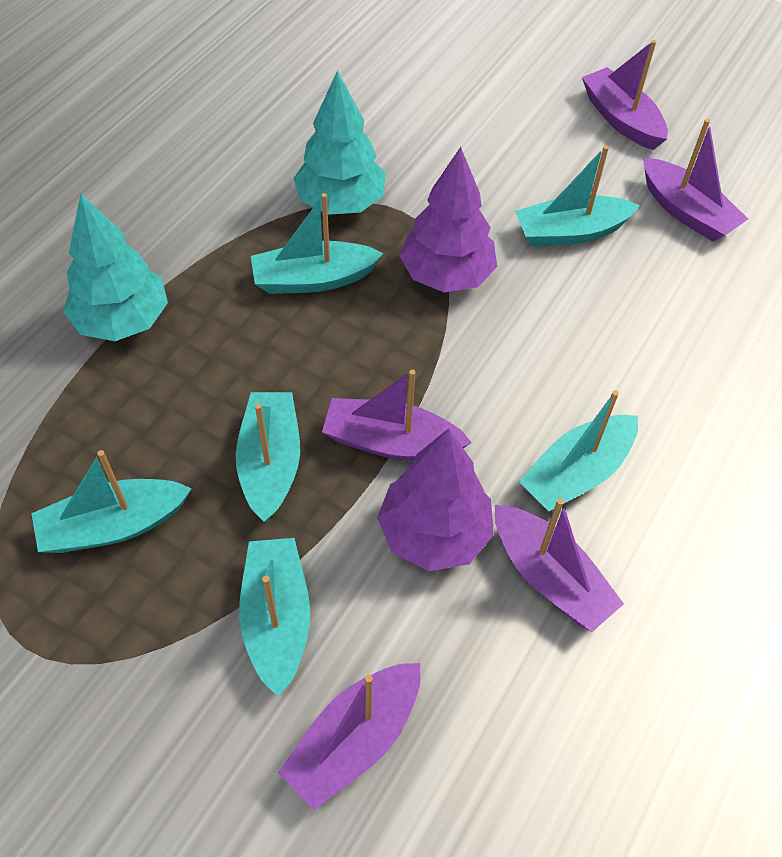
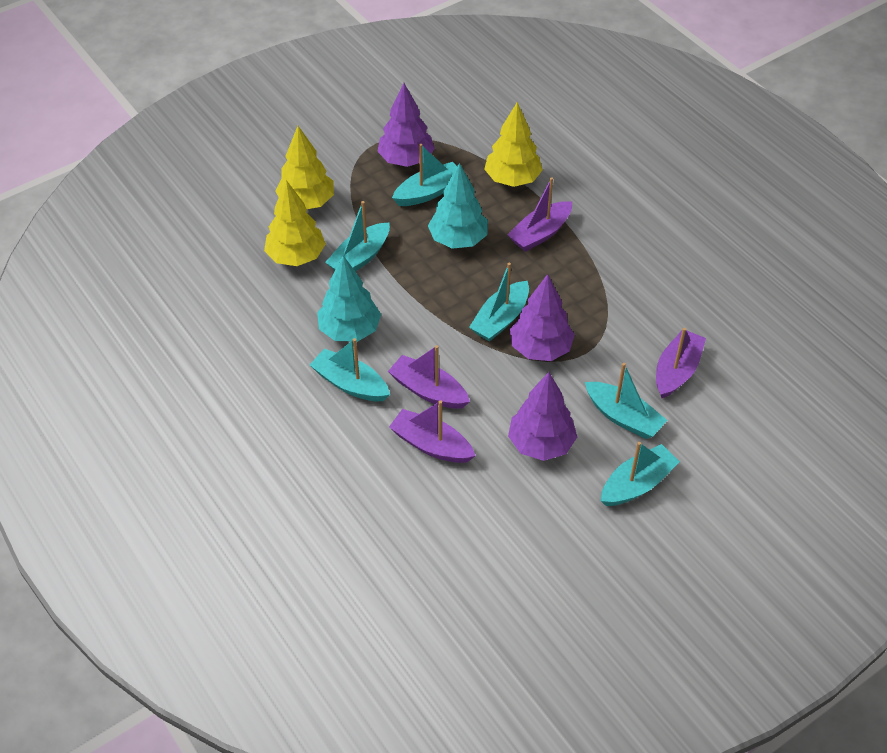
purple boat: 5 -> 4
purple tree: 2 -> 3
yellow tree: 0 -> 3

